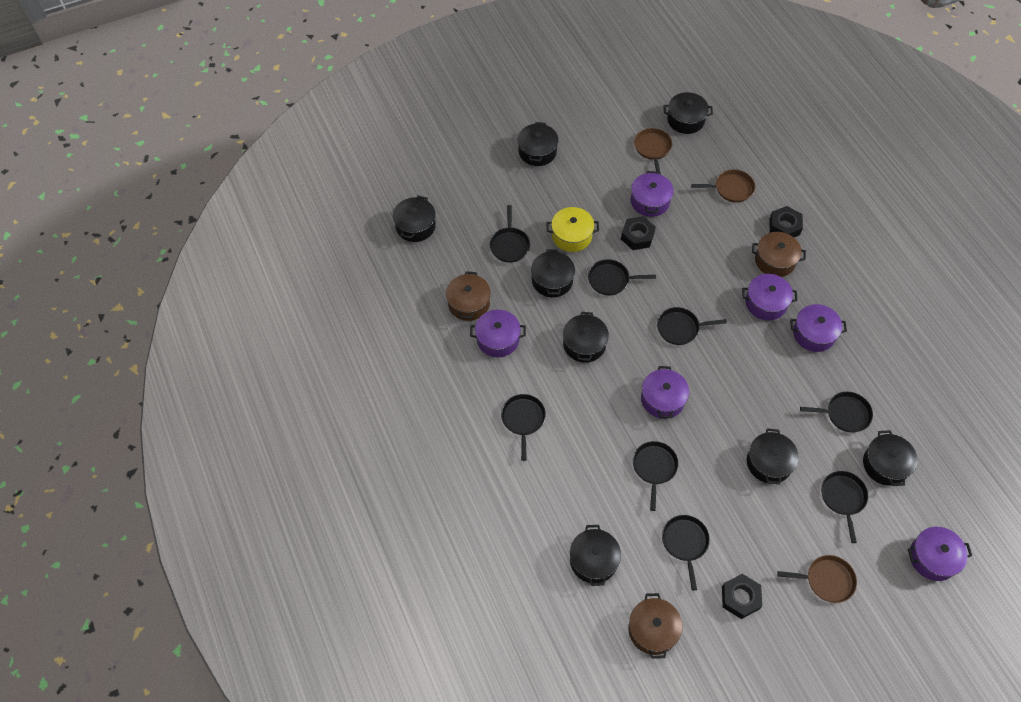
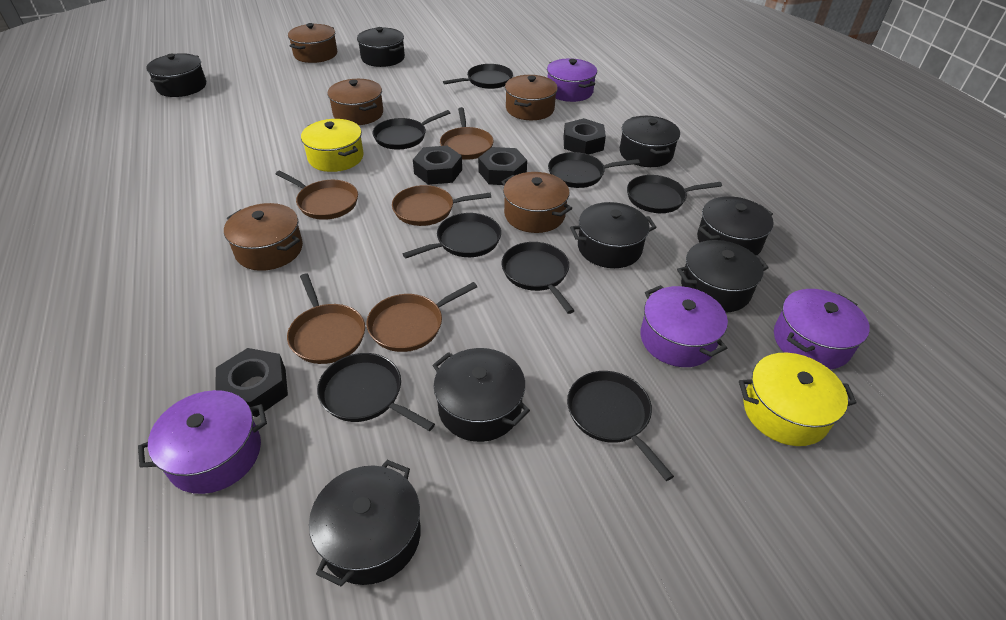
black nut: 3 -> 4
brown pan: 3 -> 5
brown pot: 3 -> 5
purple pot: 6 -> 4
yellow pot: 1 -> 2

